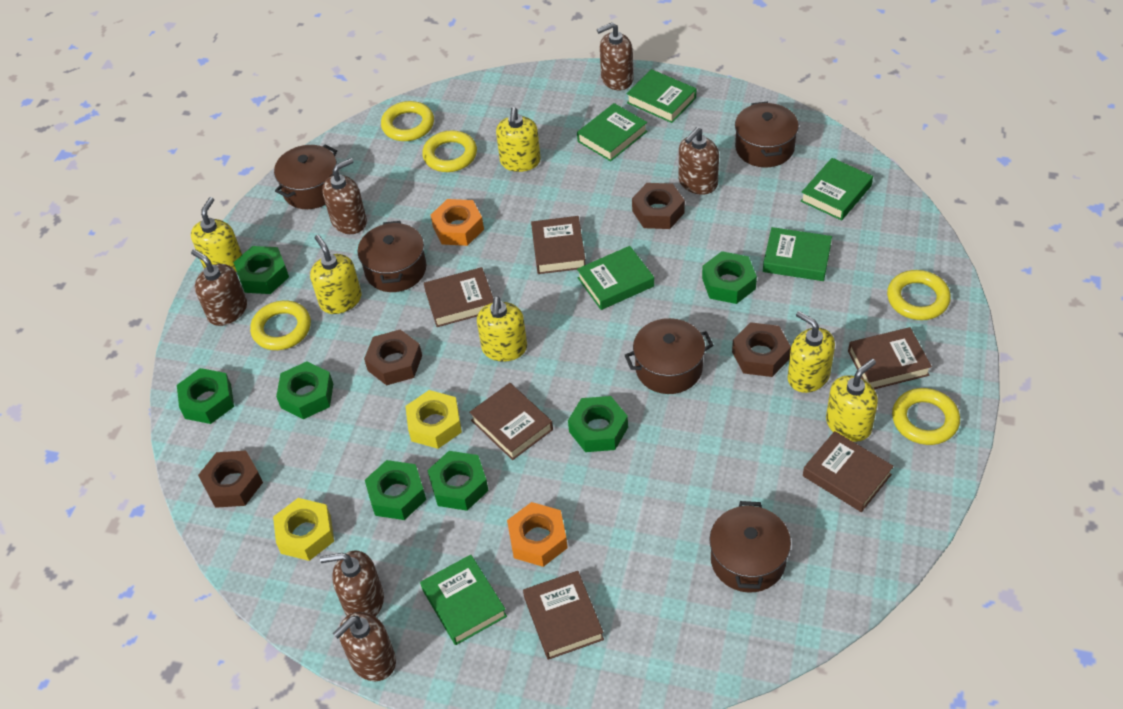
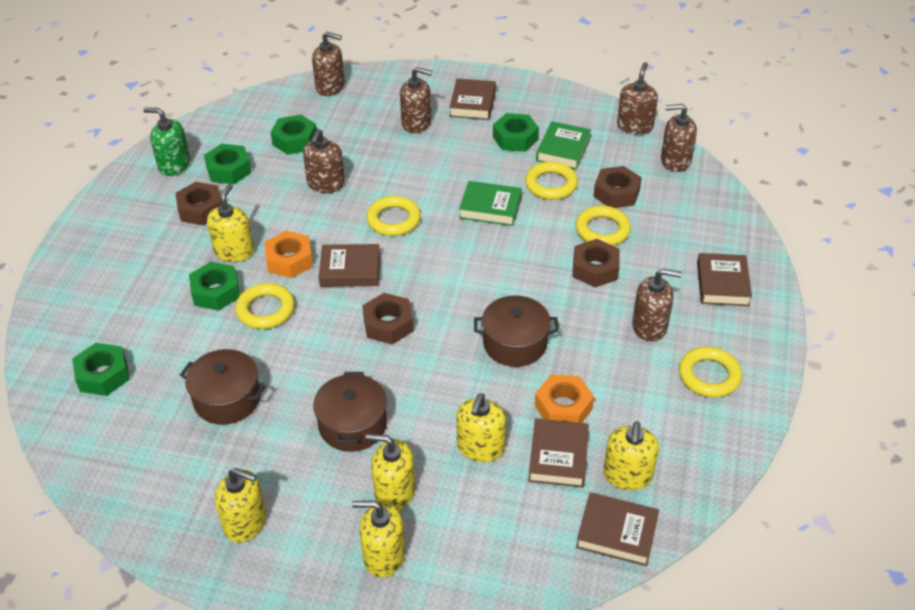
brown book: 6 -> 5
brown pot: 5 -> 3
green book: 6 -> 2
green nut: 7 -> 5
green soap dispenser: 0 -> 1
yellow nut: 2 -> 0

